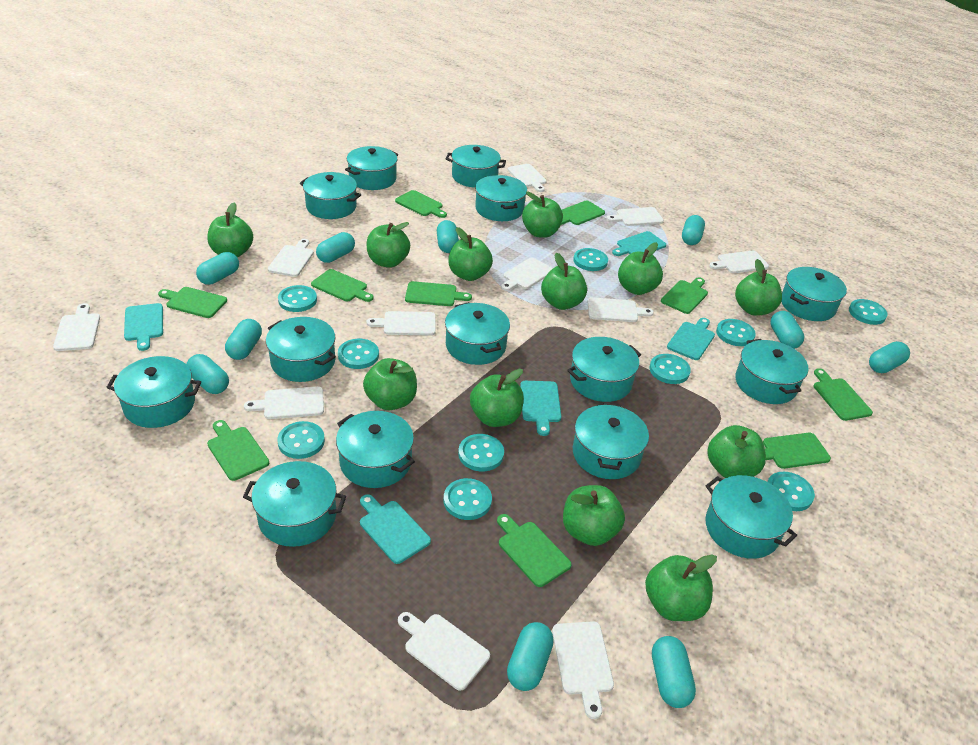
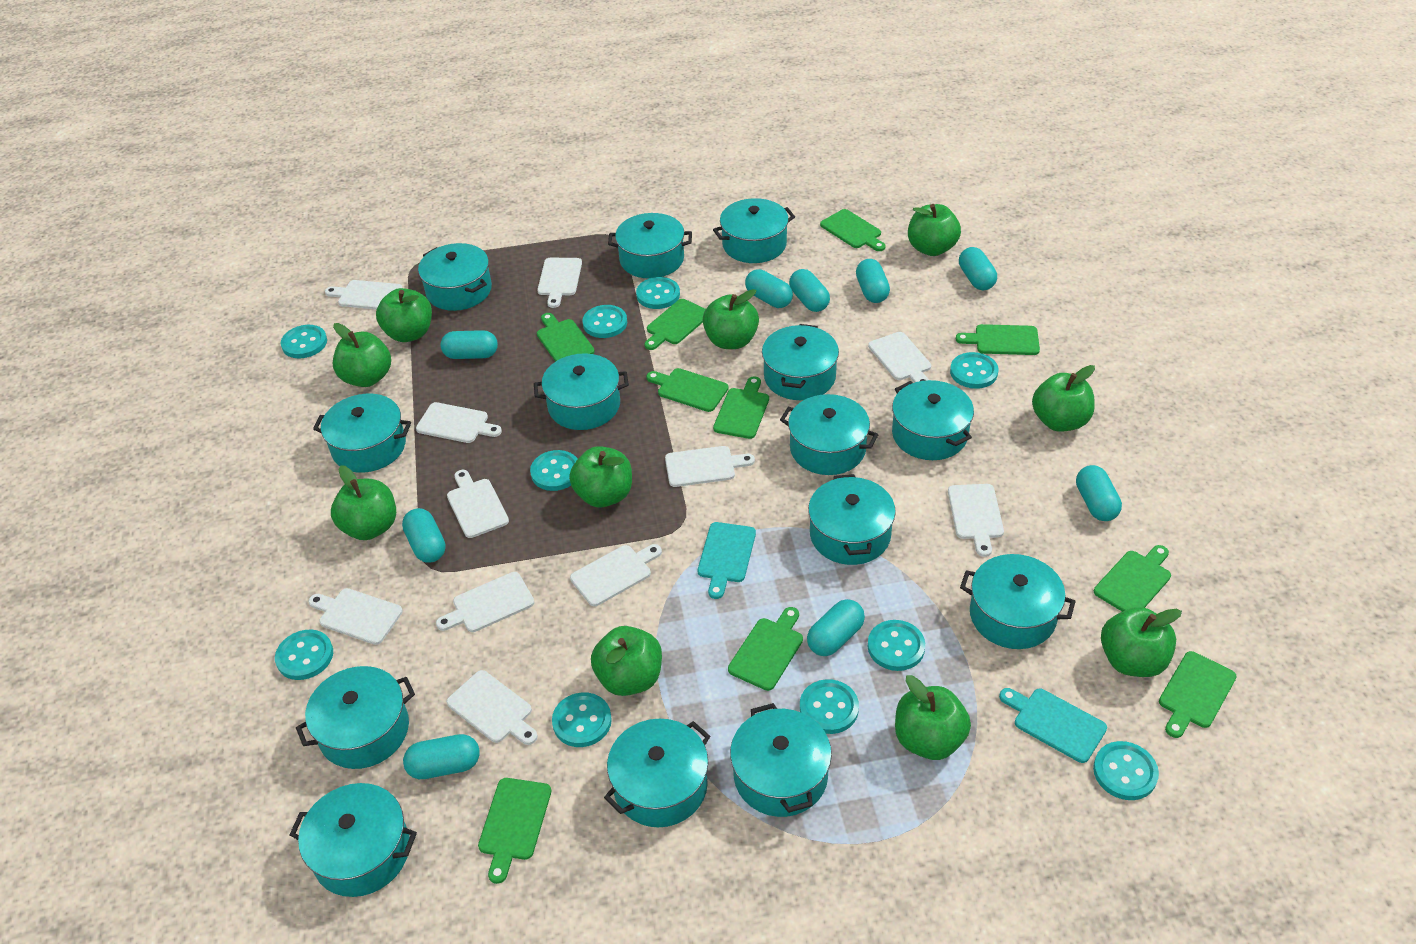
green apple: 12 -> 10
turquoise capsule: 10 -> 9
turquoise cutting board: 5 -> 2

